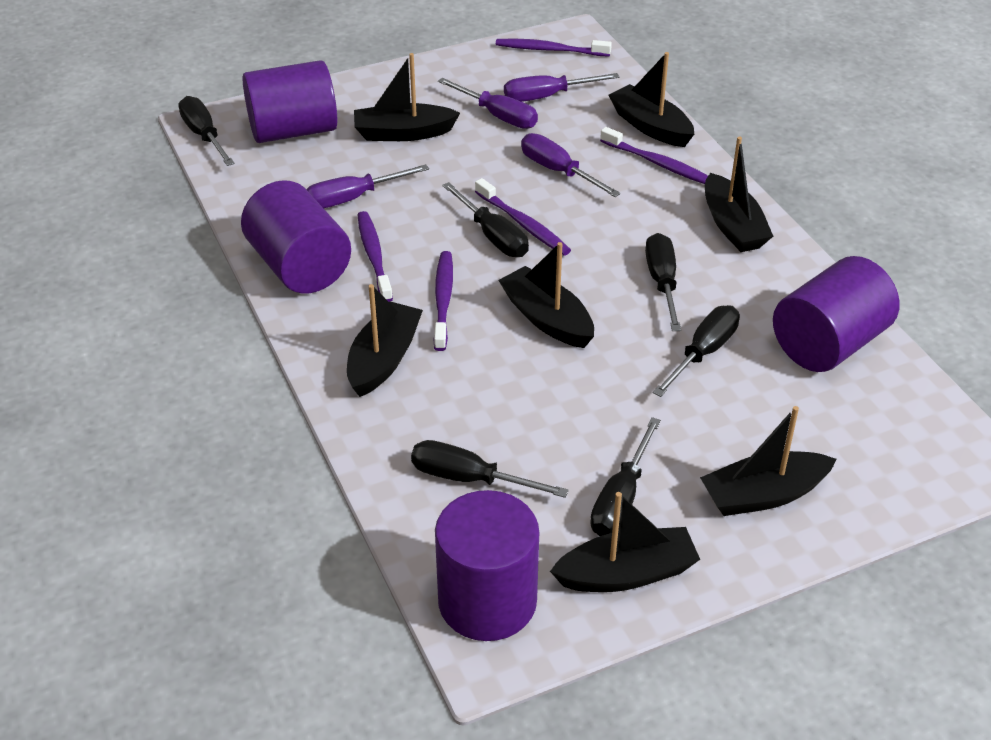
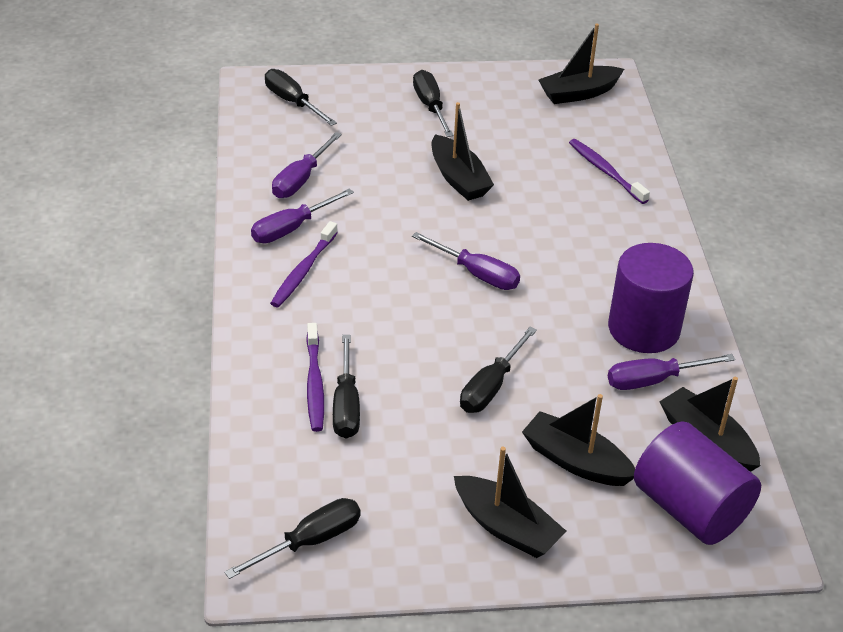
black boat: 7 -> 5
black screwdriver: 6 -> 5
purple cylinder: 4 -> 2
purple toothbrush: 5 -> 3

